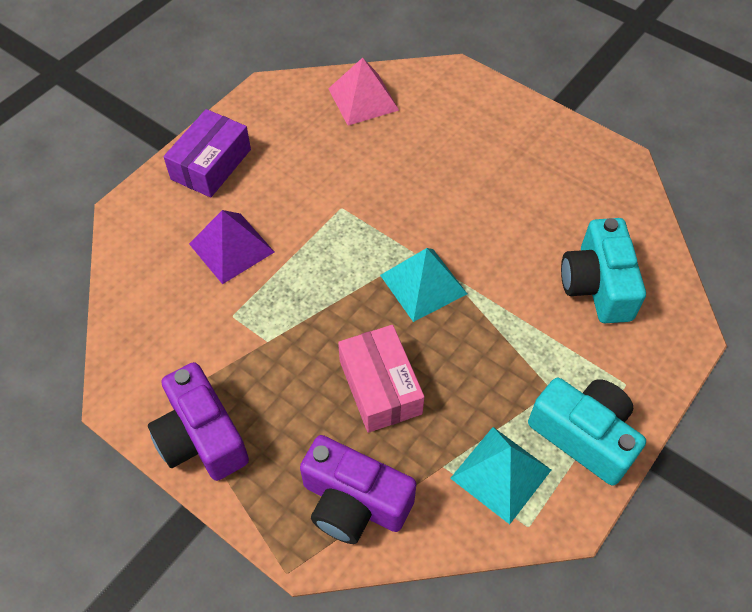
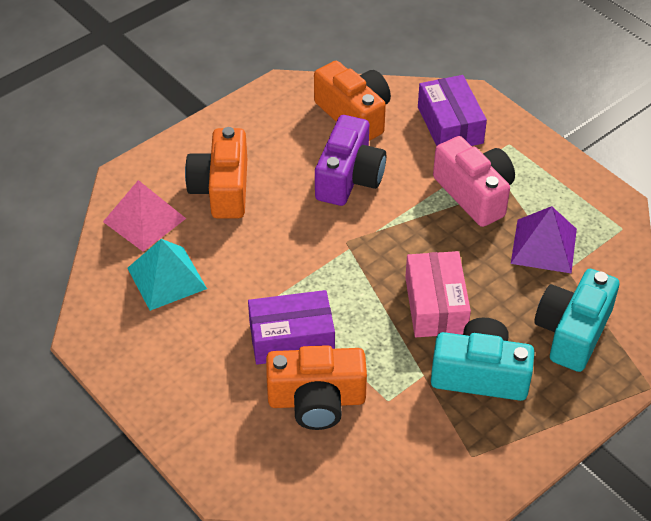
orange camera: 0 -> 3
pink camera: 0 -> 1
purple box: 1 -> 2
purple camera: 2 -> 1
turquoise pyramid: 2 -> 1

